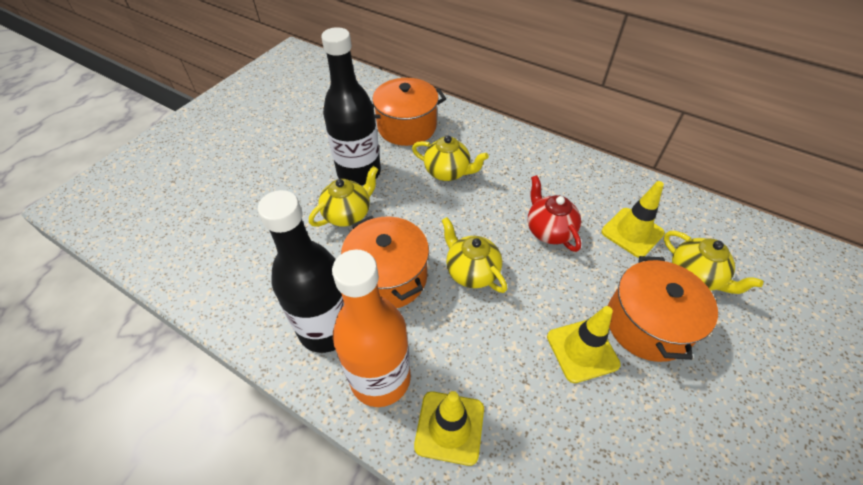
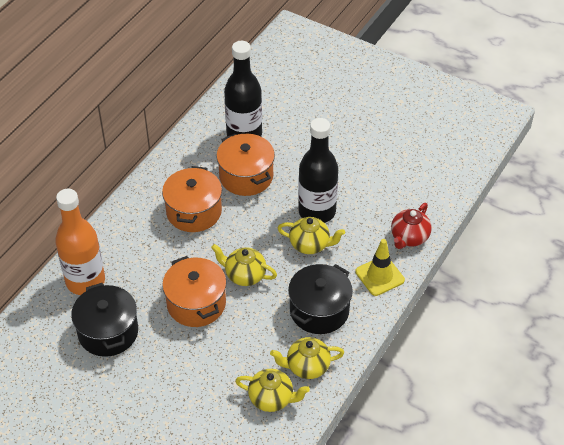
black pot: 0 -> 2
yellow traffic cone: 3 -> 1

